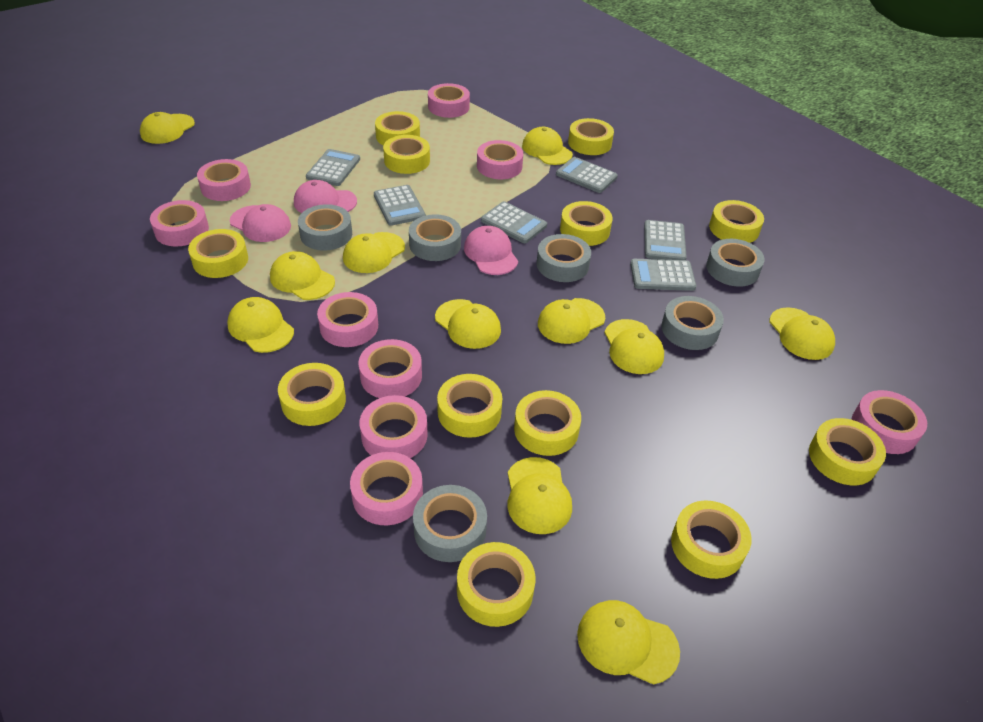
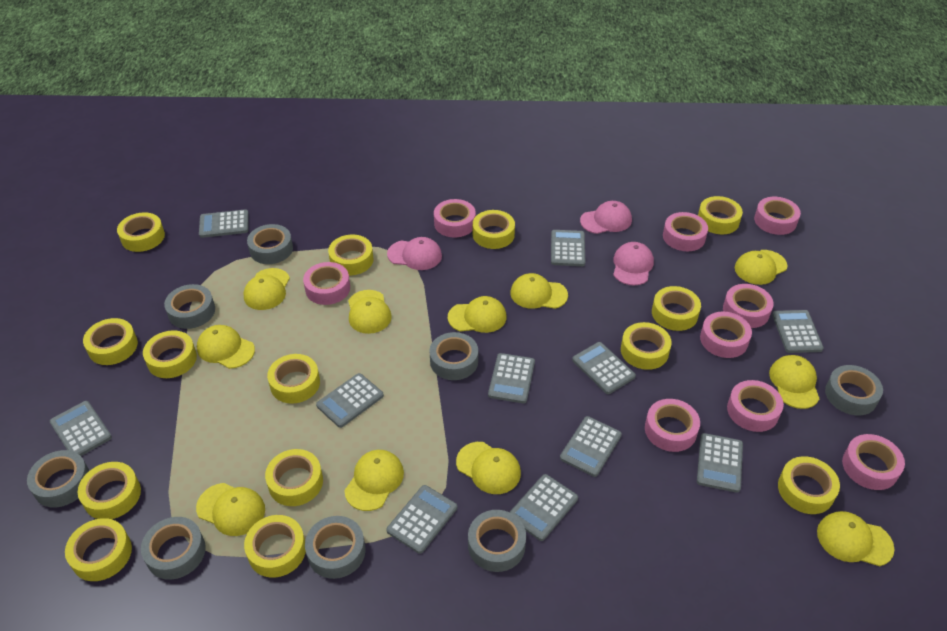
grey calculator: 6 -> 11
grey tape: 6 -> 8
yellow tape: 12 -> 14

